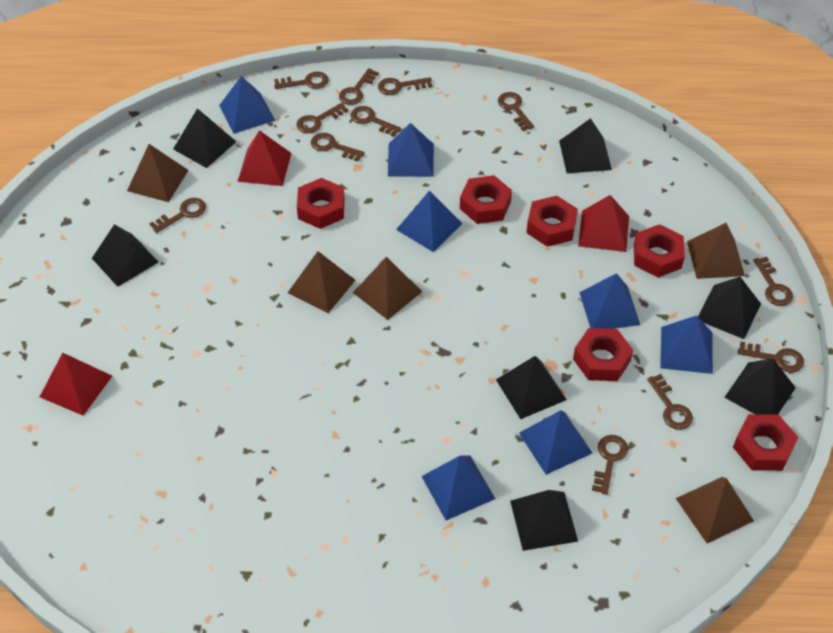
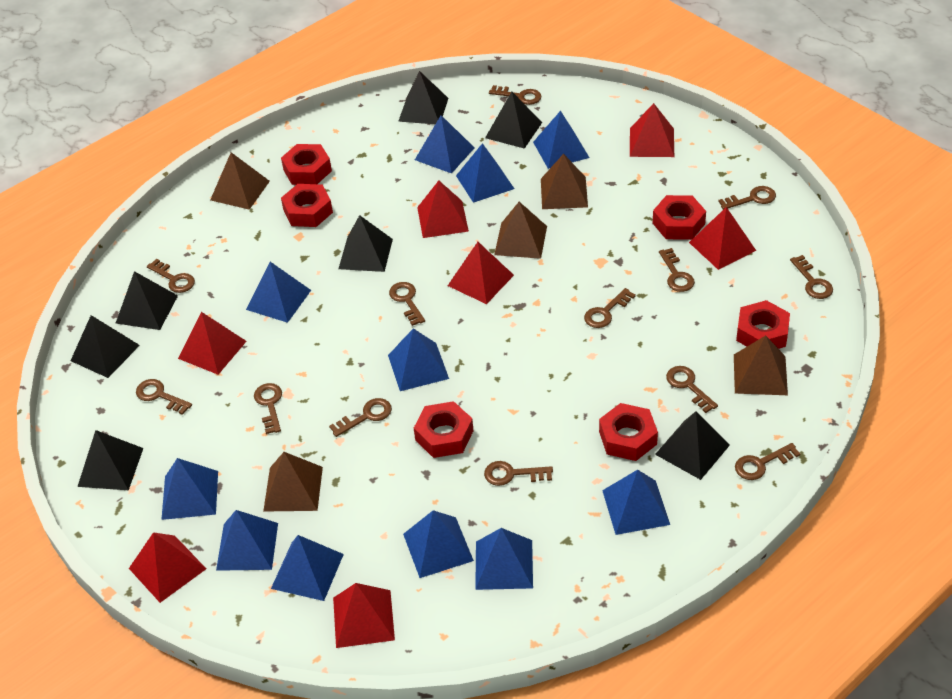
blue pyramid: 7 -> 11
brown key: 12 -> 13
red pyramid: 3 -> 7

